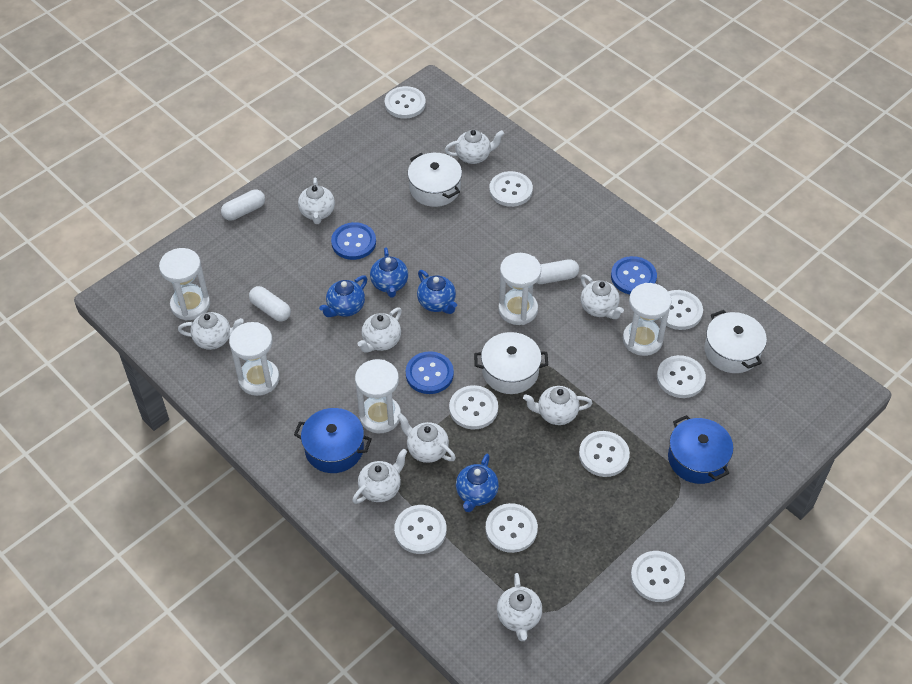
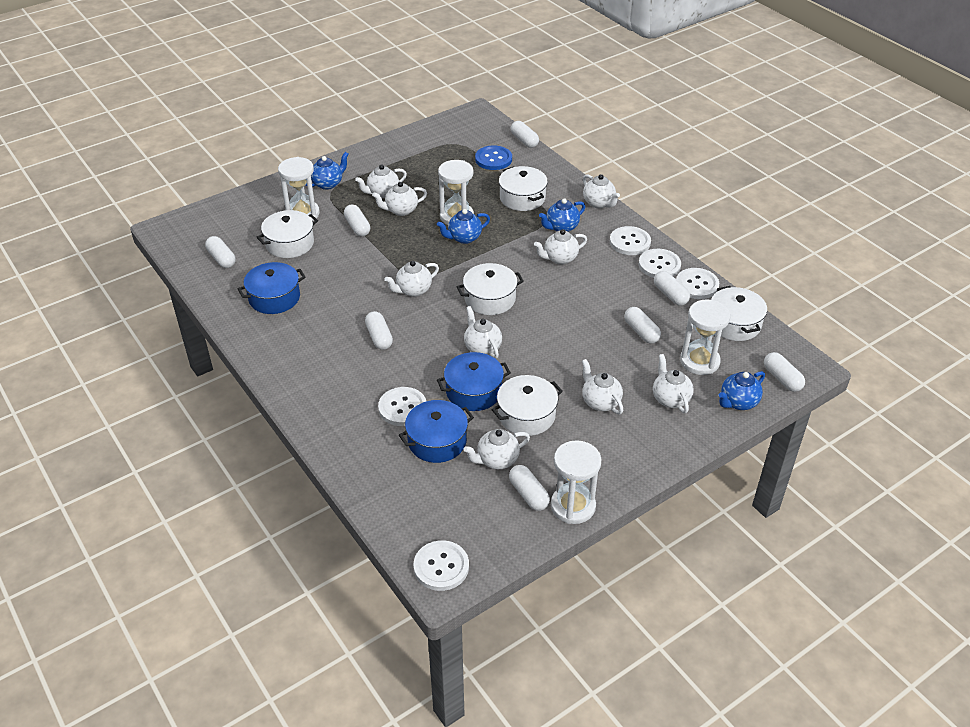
blue button: 3 -> 1
blue pot: 2 -> 3
white button: 9 -> 5
white capsule: 3 -> 8
white hourglass: 5 -> 4
white pot: 3 -> 5

